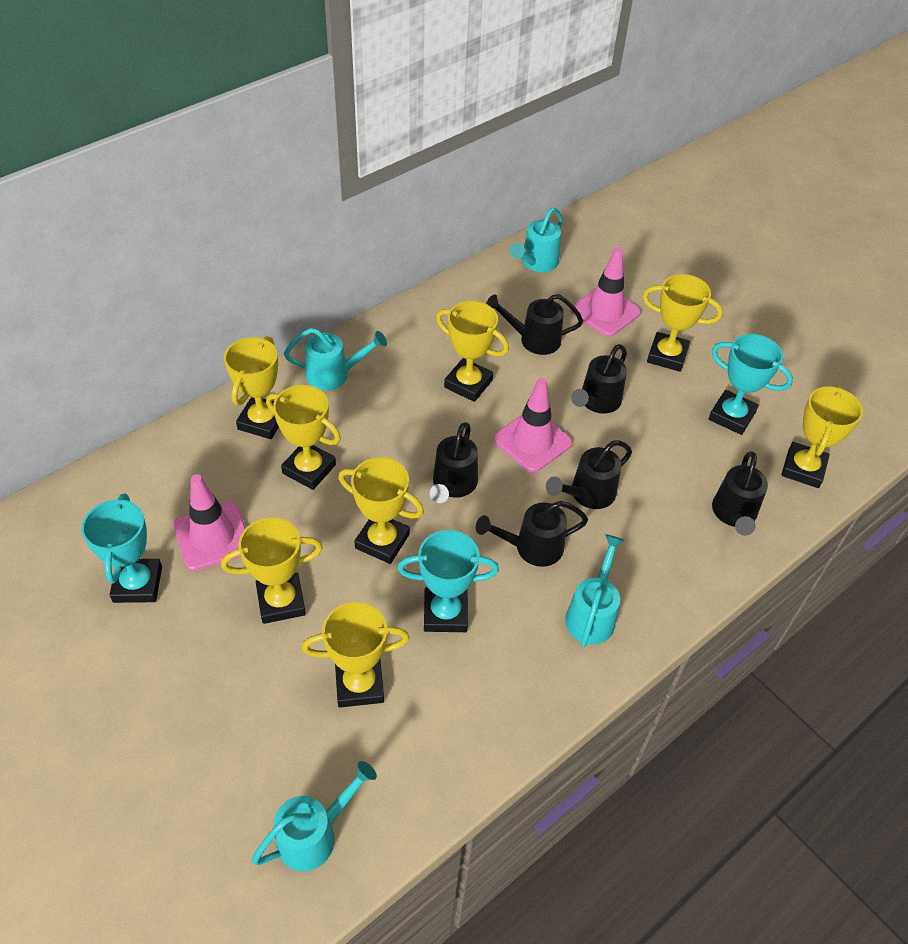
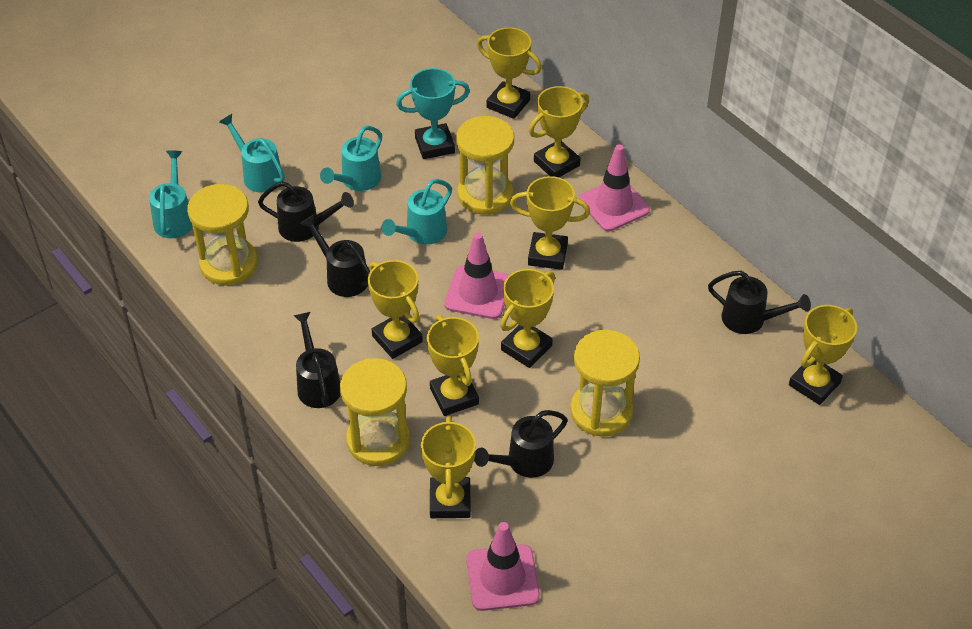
black watering can: 6 -> 5
turquoise trophy: 3 -> 1
yellow hourglass: 0 -> 4

